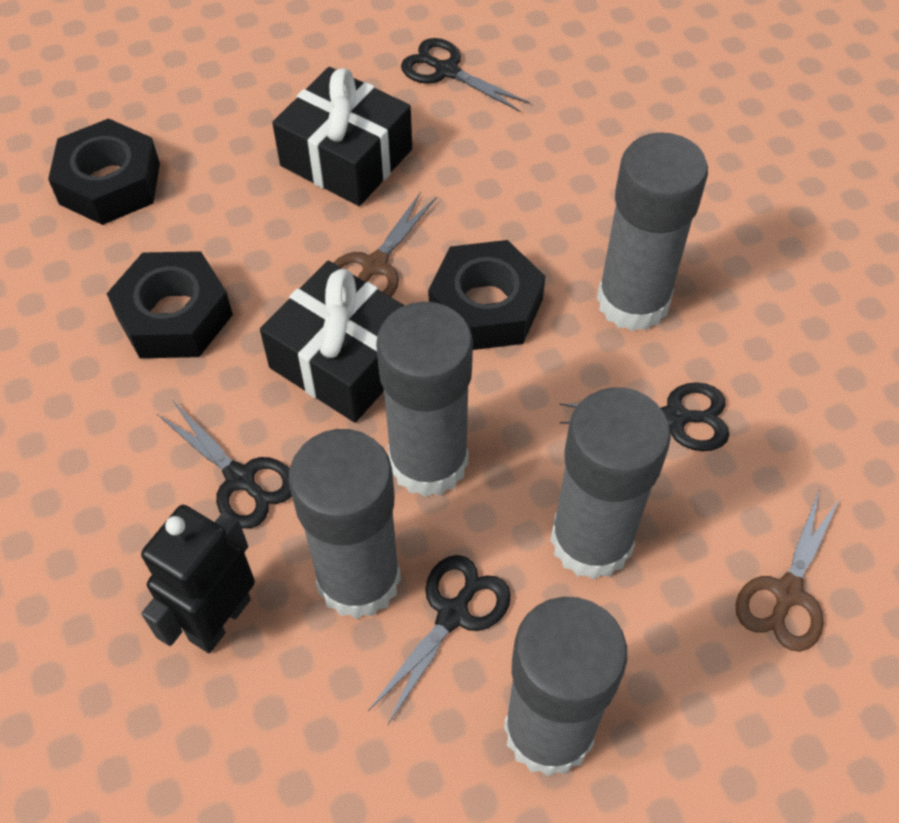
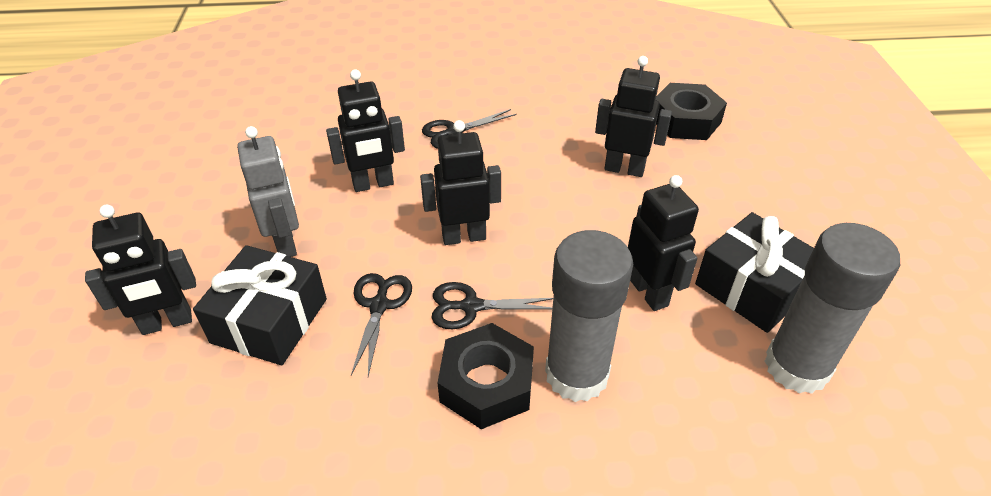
black nut: 3 -> 2
black robot: 1 -> 5
black scissors: 4 -> 3
brown scissors: 2 -> 0
grey glue stick: 5 -> 2
grey robot: 0 -> 1

